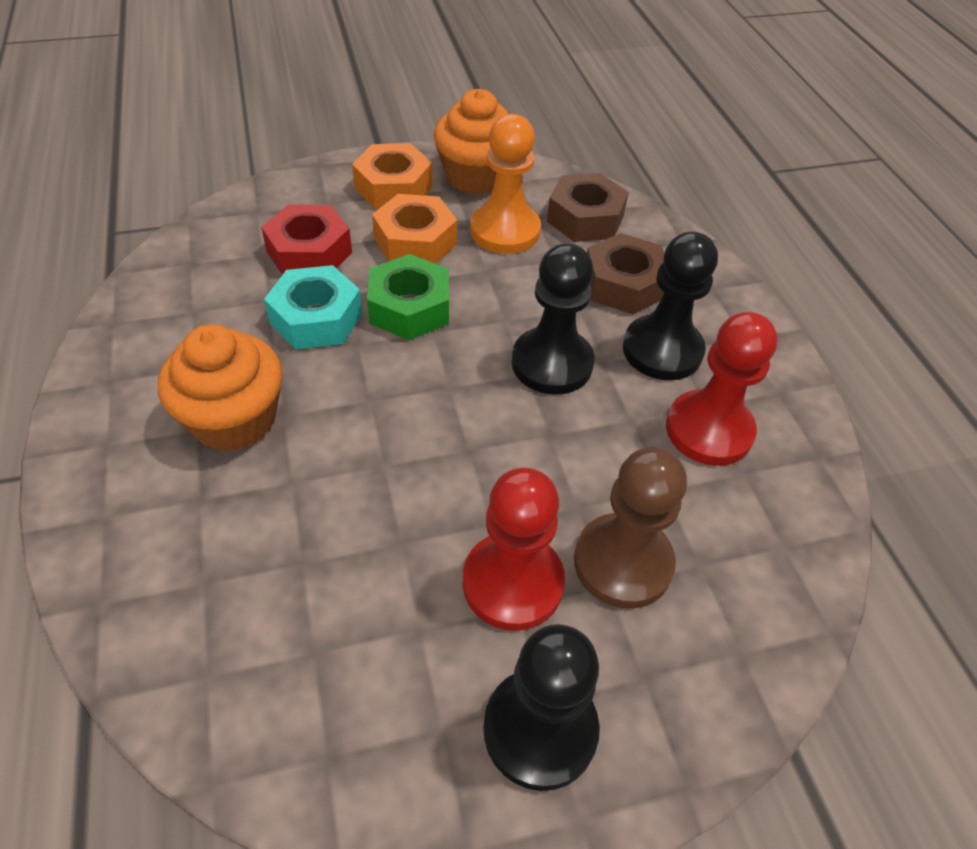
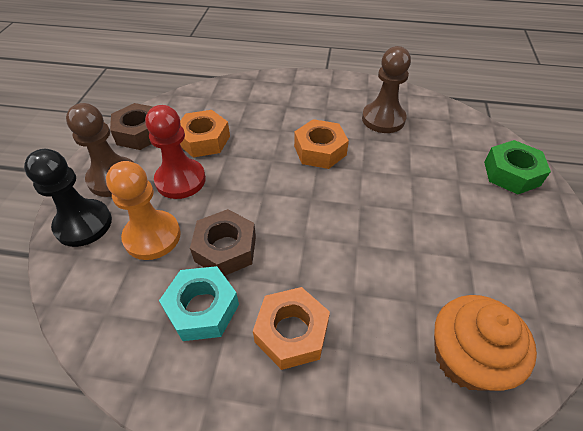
black pawn: 3 -> 1
brown pawn: 1 -> 2
orange cupcake: 2 -> 1
orange nut: 2 -> 3
red nut: 1 -> 0
red pawn: 2 -> 1

